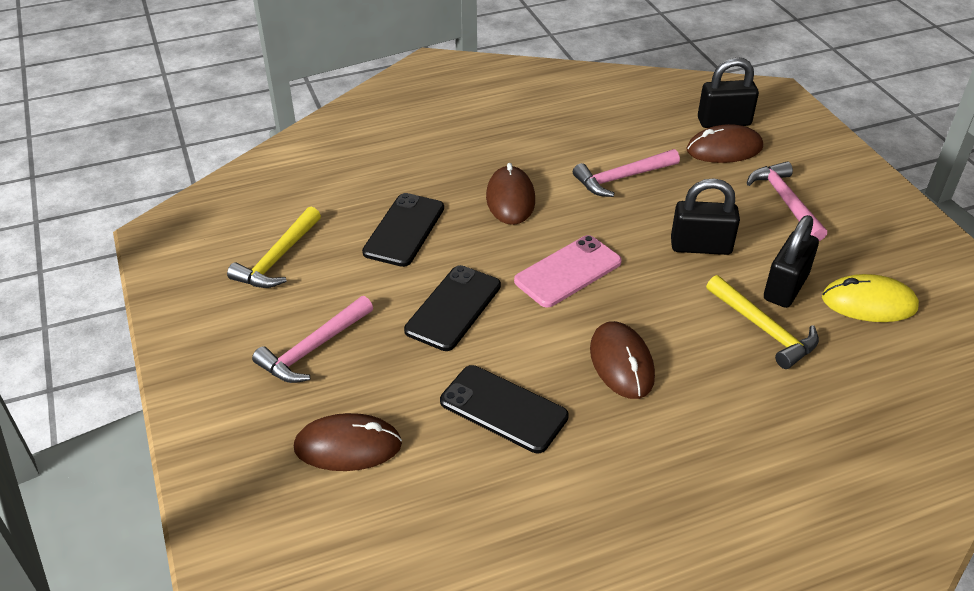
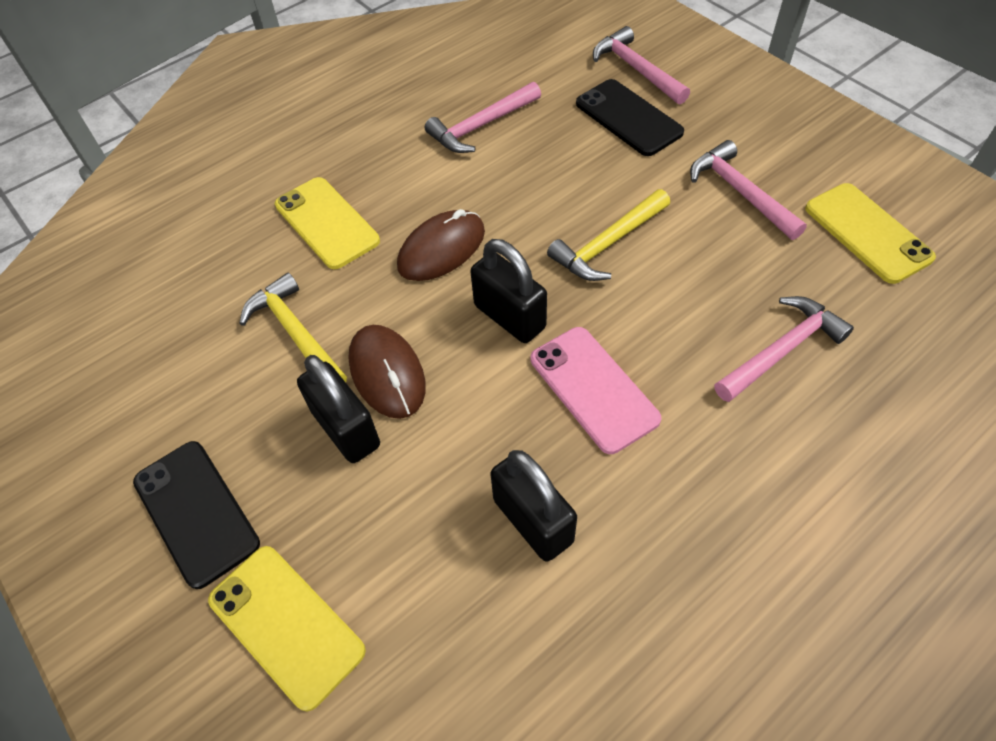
black phone: 3 -> 2
brown mouse: 4 -> 2
pink hammer: 3 -> 4
yellow mouse: 1 -> 0
yellow phone: 0 -> 3

